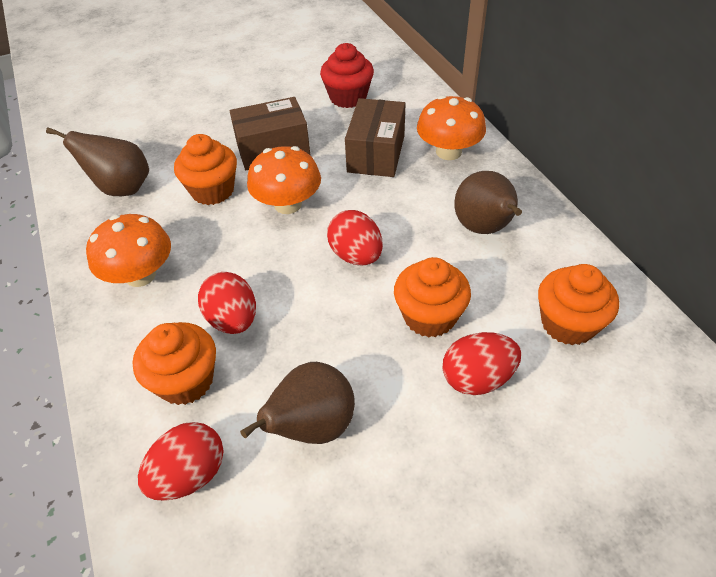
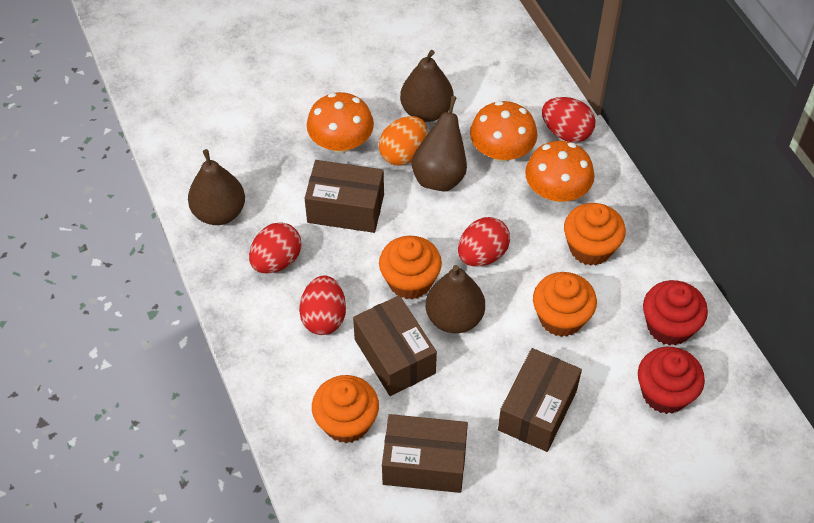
brown box: 2 -> 4
brown pear: 3 -> 4
orange egg: 0 -> 1
red cupcake: 1 -> 2

